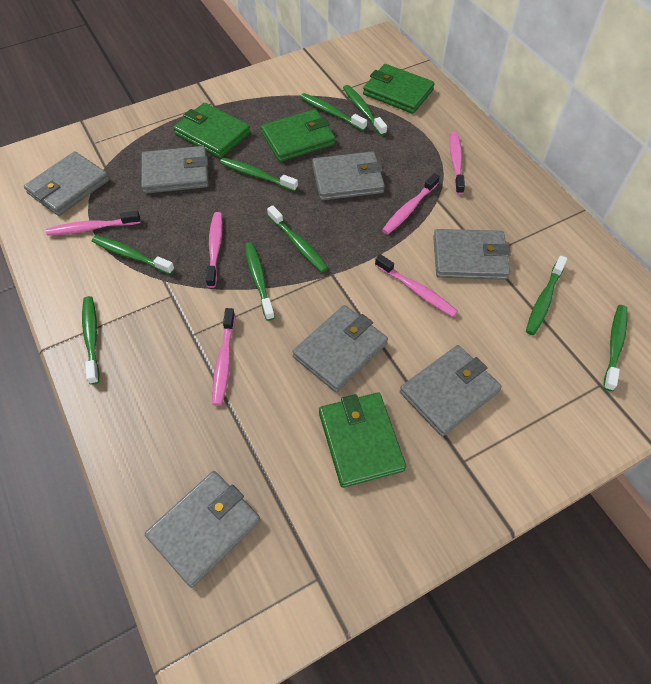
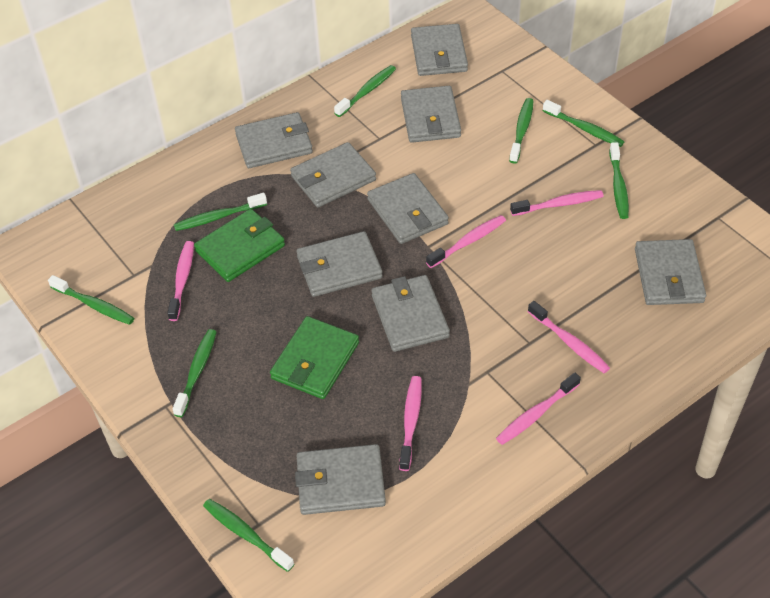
green toothbrush: 9 -> 8
green wallet: 4 -> 2
grey wallet: 7 -> 9

